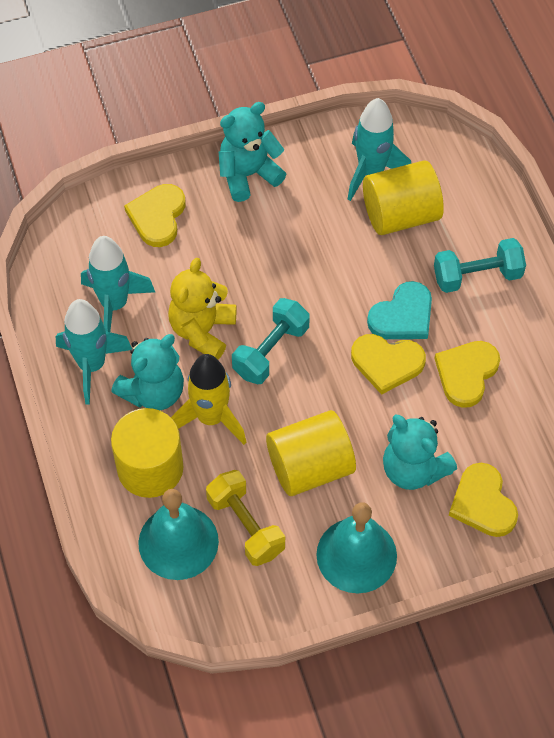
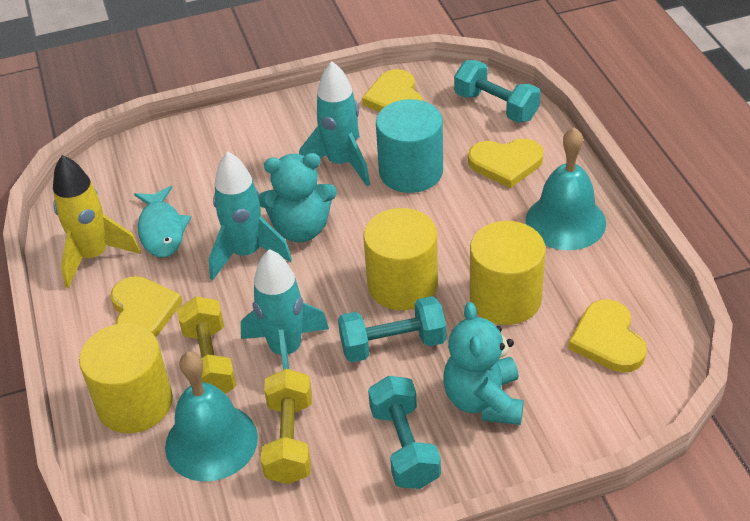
turquoise cylinder: 0 -> 1
turquoise dumbbell: 2 -> 3
turquoise fish: 0 -> 1
turquoise heart: 1 -> 0
turquoise teddy bear: 3 -> 2
yellow dumbbell: 1 -> 2
yellow teddy bear: 1 -> 0

